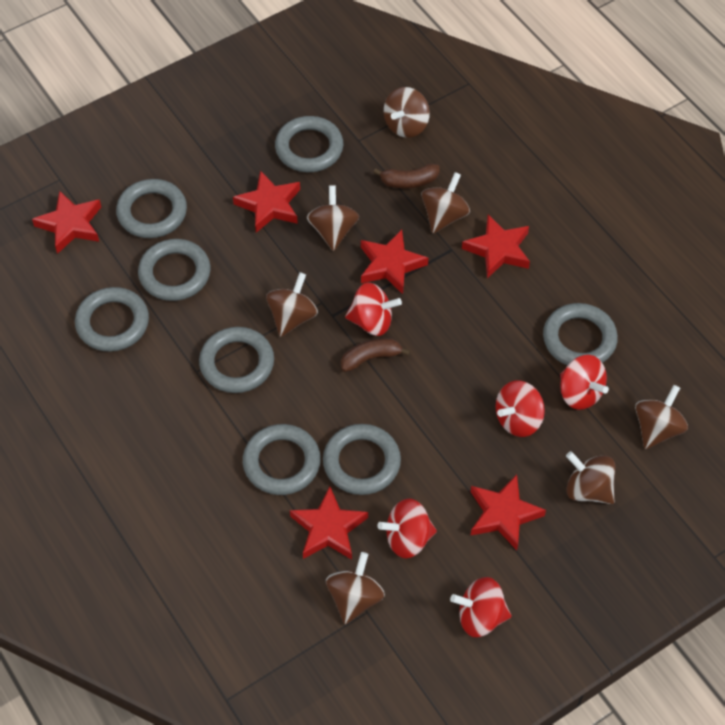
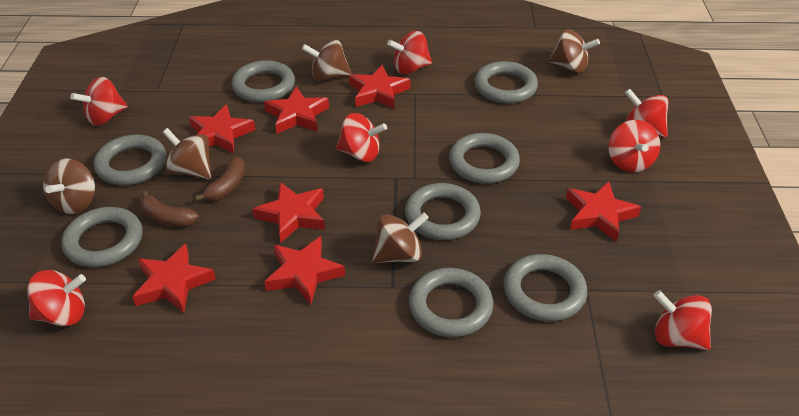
brown spinning top: 7 -> 5
red spinning top: 5 -> 7
red star: 6 -> 7

